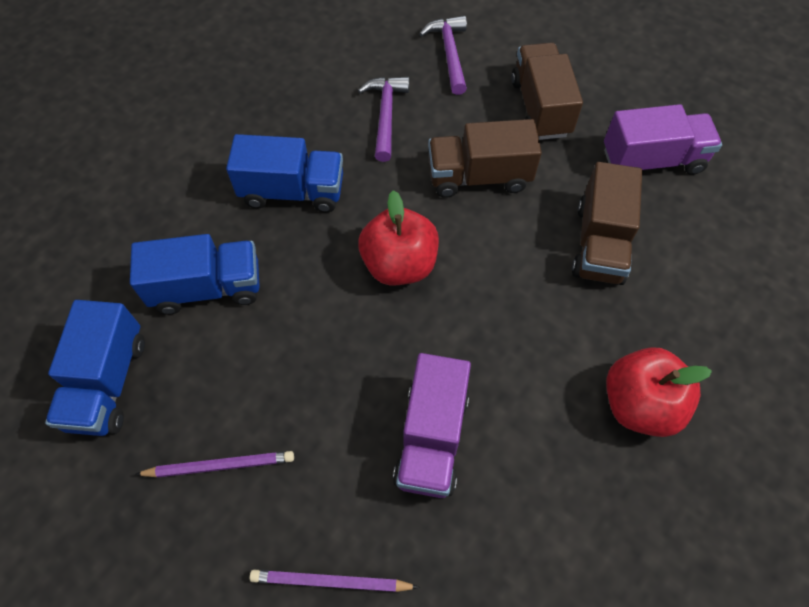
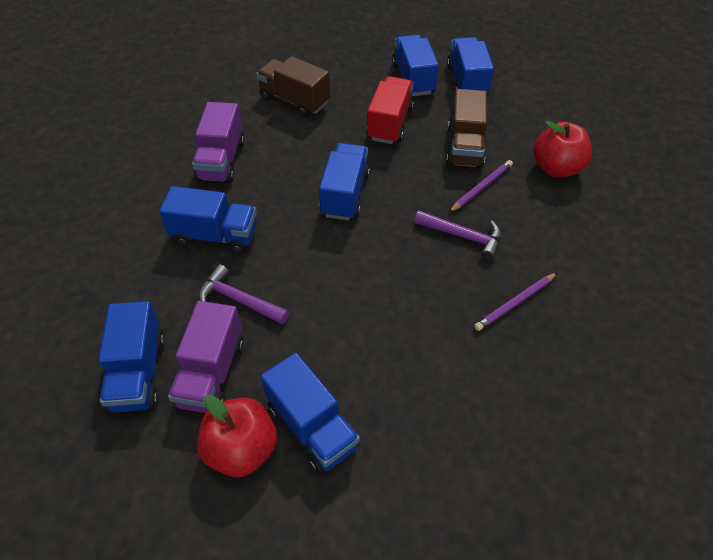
blue truck: 3 -> 6
brown truck: 3 -> 2
red truck: 0 -> 1

